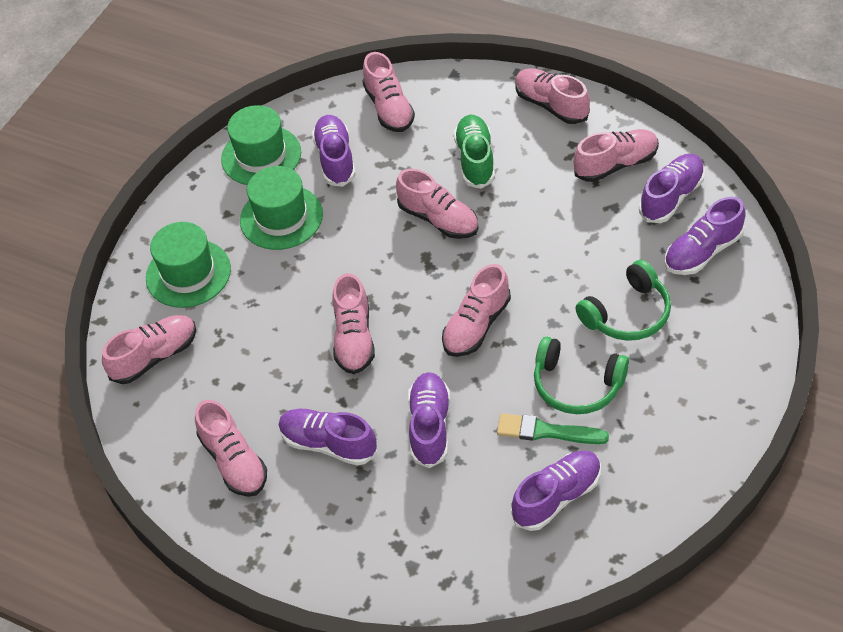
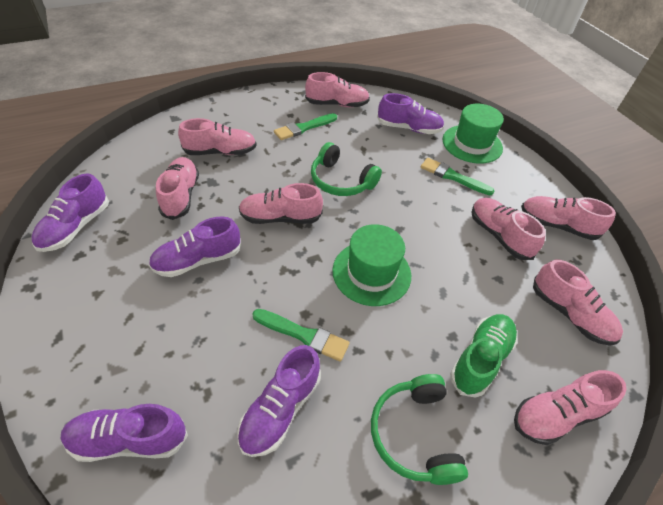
green brush: 1 -> 3
green hat: 3 -> 2
purple shoe: 6 -> 5

